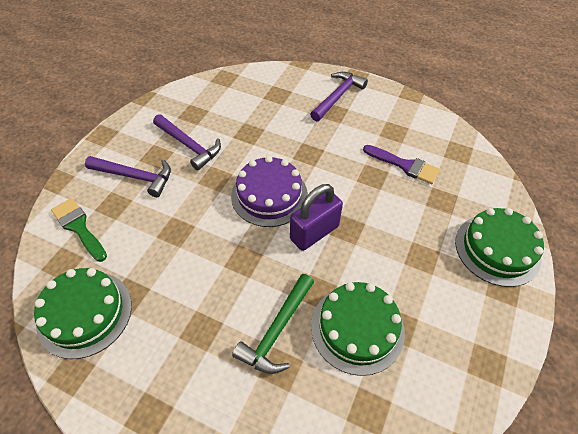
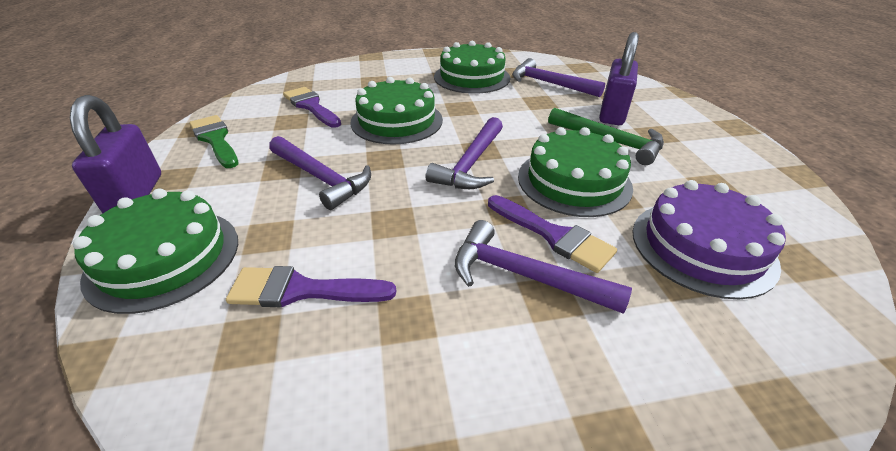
green cake: 3 -> 4
purple brush: 1 -> 3
purple hammer: 3 -> 4
purple padlock: 1 -> 2

